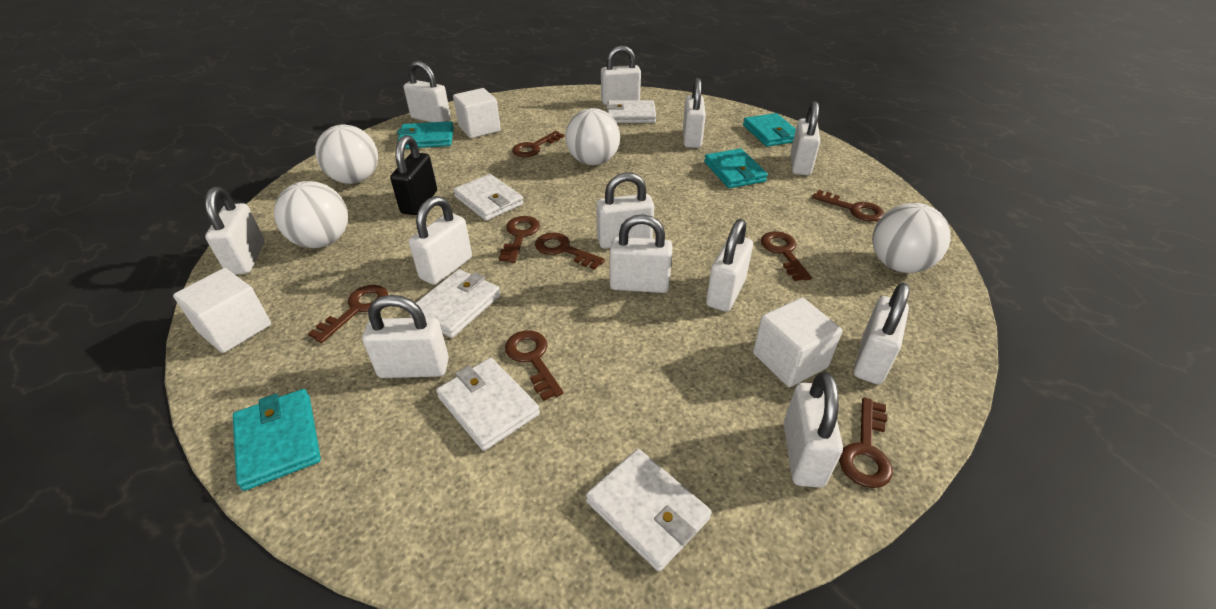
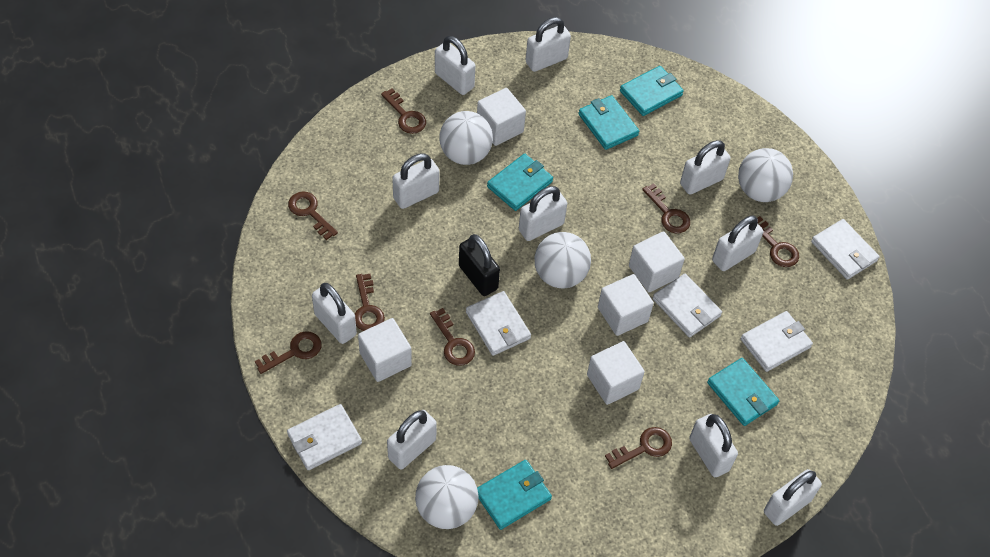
turquoise wallet: 4 -> 5
white cube: 3 -> 5
white padlock: 12 -> 10

